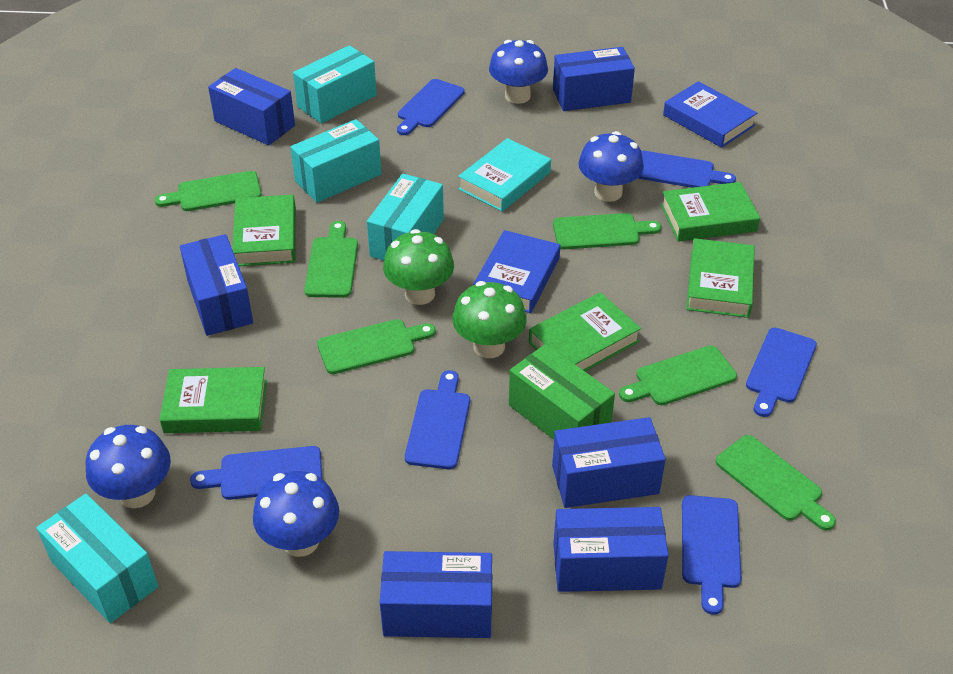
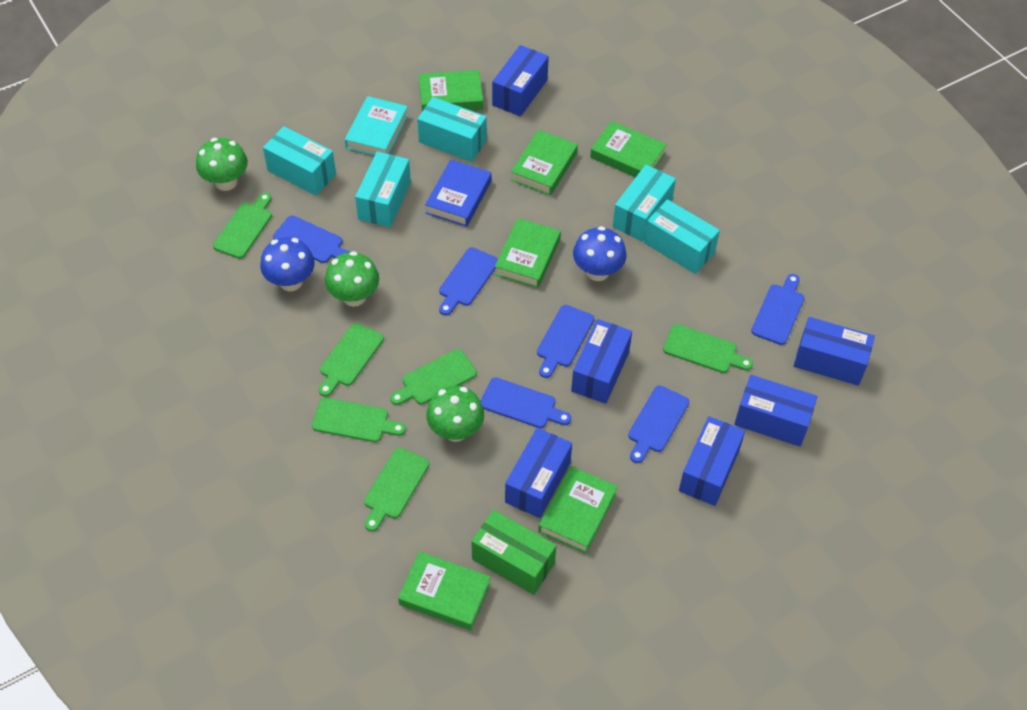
blue book: 2 -> 1
blue mushroom: 4 -> 2
green book: 5 -> 6
green mushroom: 2 -> 3
turquoise box: 4 -> 5

